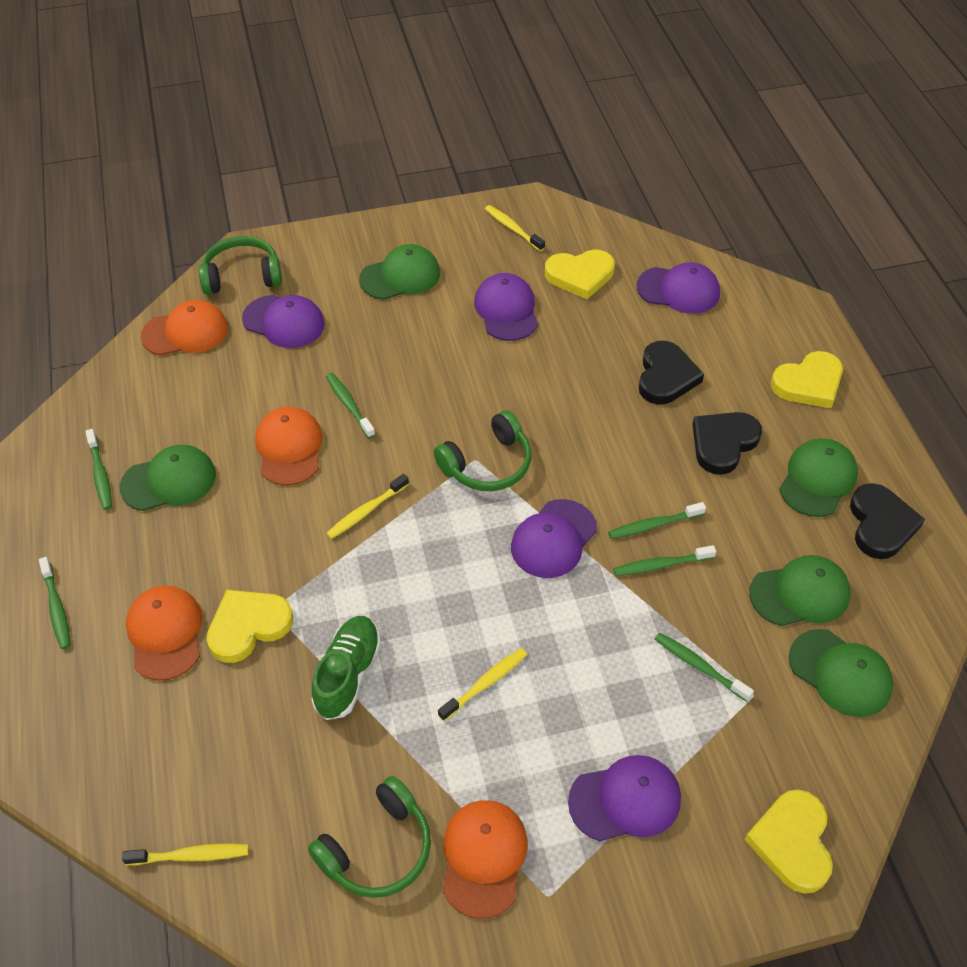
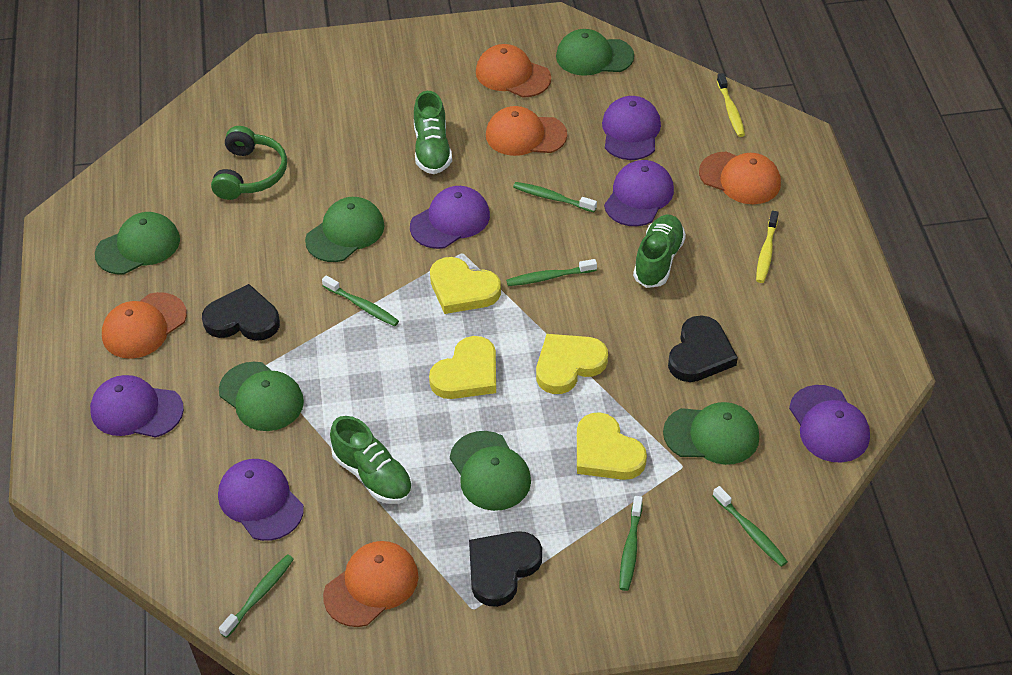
green cap: 5 -> 6
green headphones: 3 -> 1
green shoe: 1 -> 3
orange cap: 4 -> 5
purple cap: 5 -> 6
yellow toothbrush: 4 -> 2

